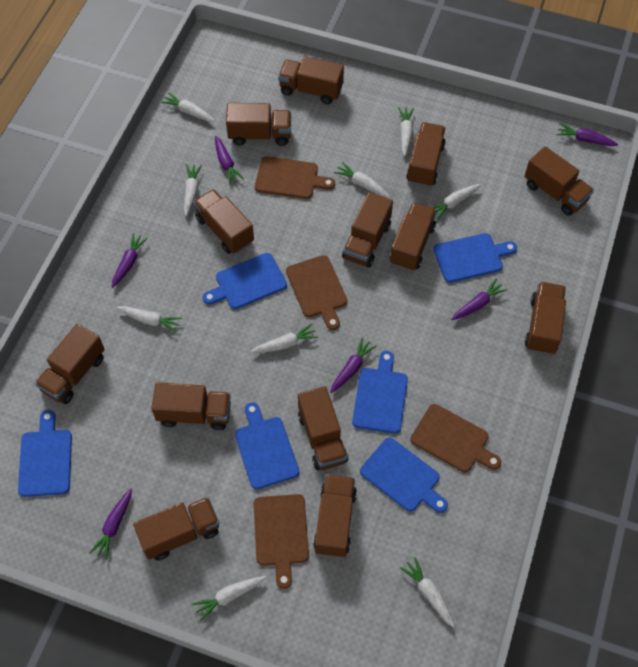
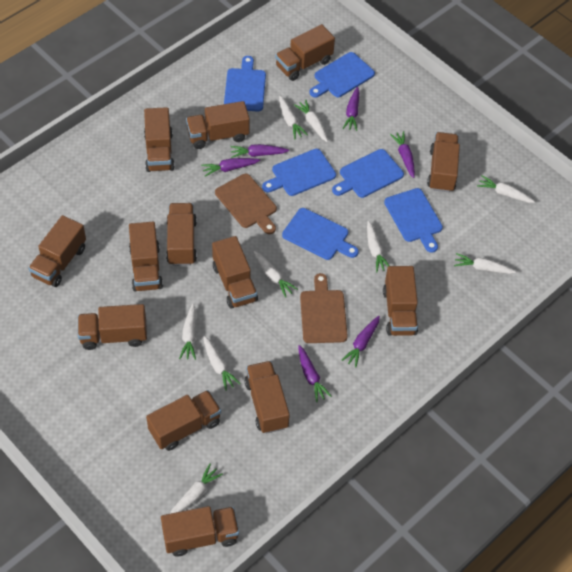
brown cutting board: 4 -> 2

